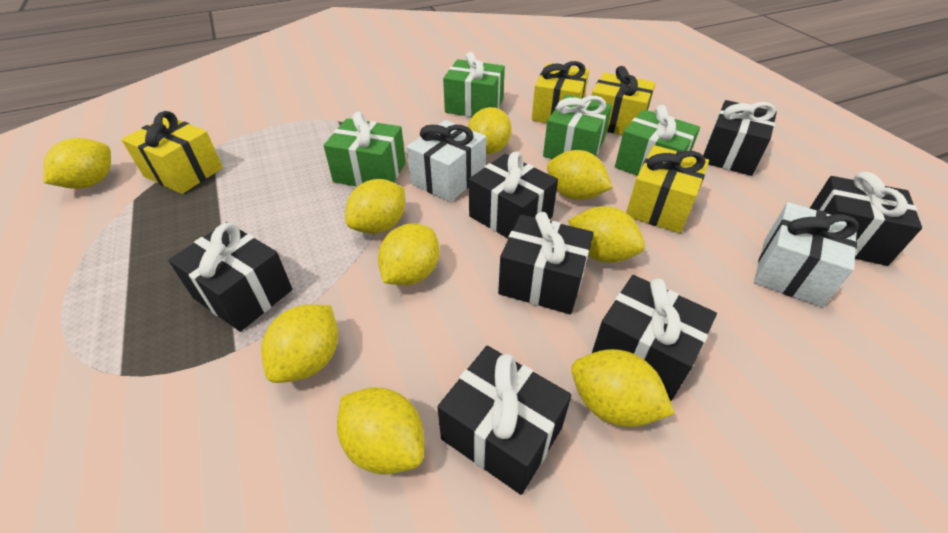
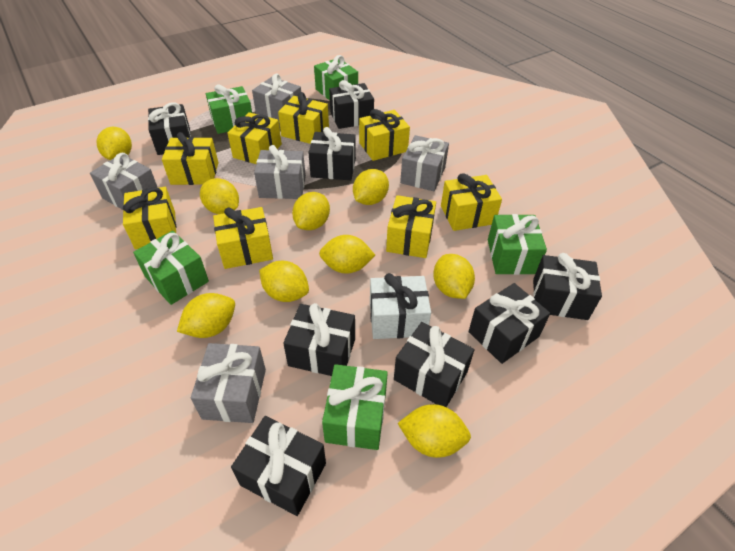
black gift: 7 -> 8
green gift: 4 -> 5
grey gift: 0 -> 5
white gift: 2 -> 1
yellow gift: 4 -> 8

